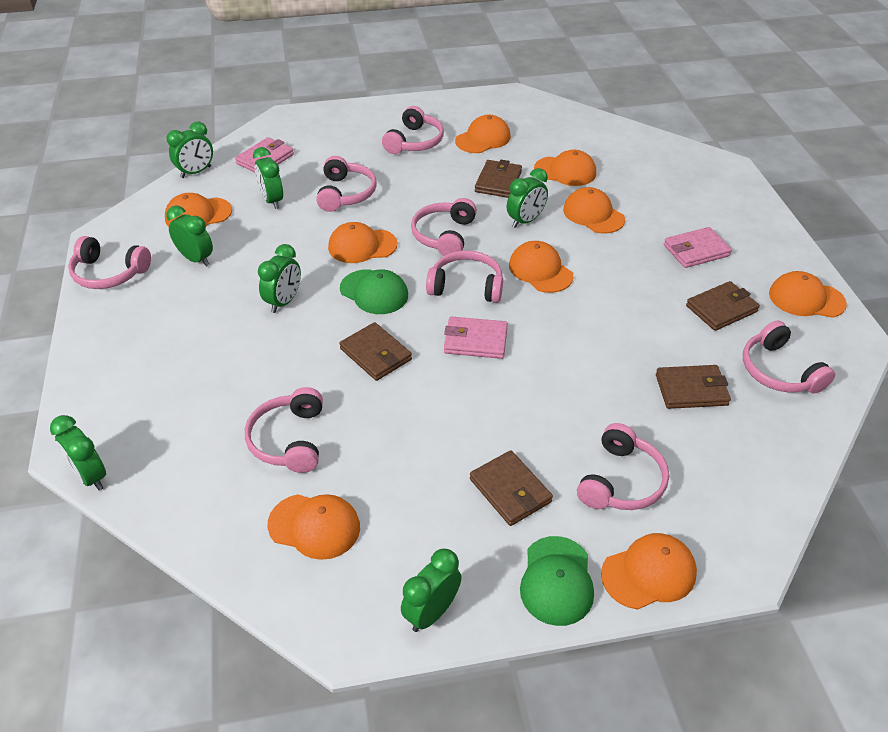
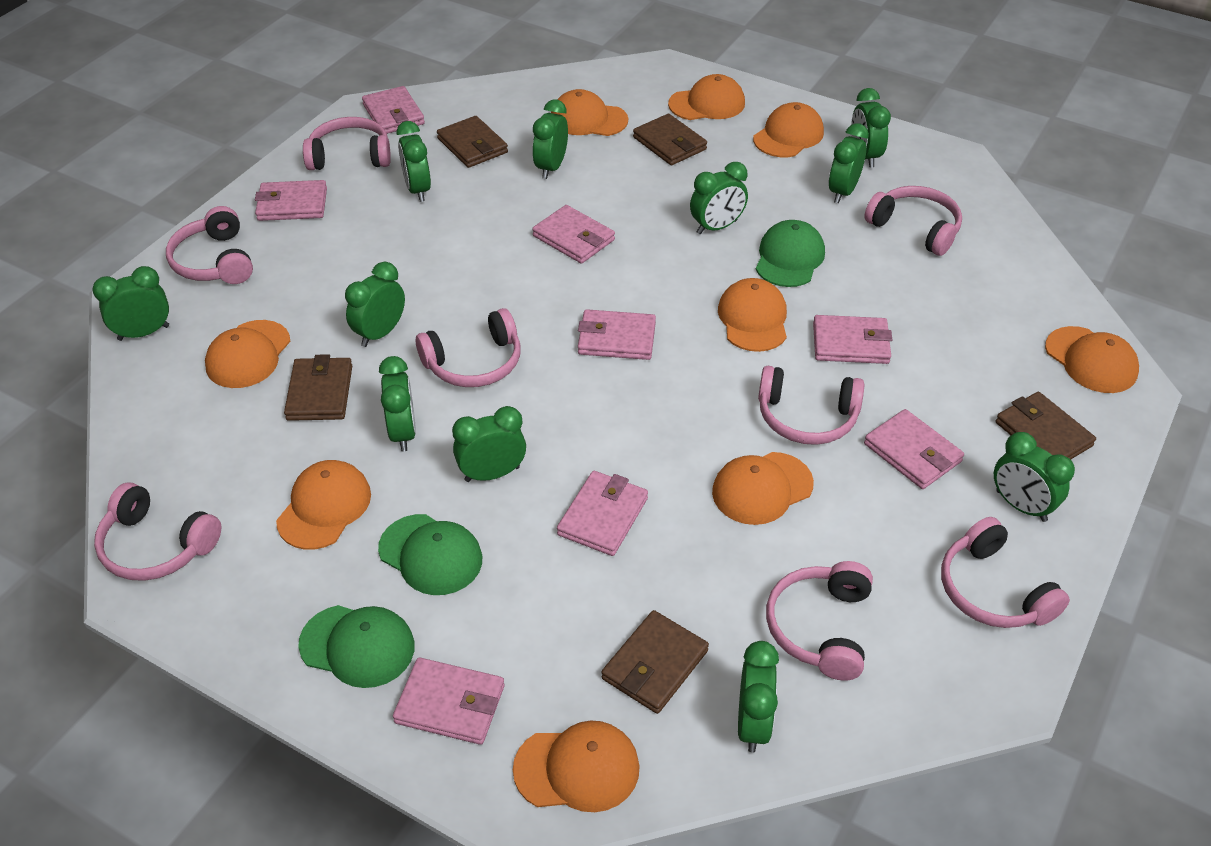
green cap: 2 -> 3
green clock: 7 -> 11
pink wallet: 3 -> 8

